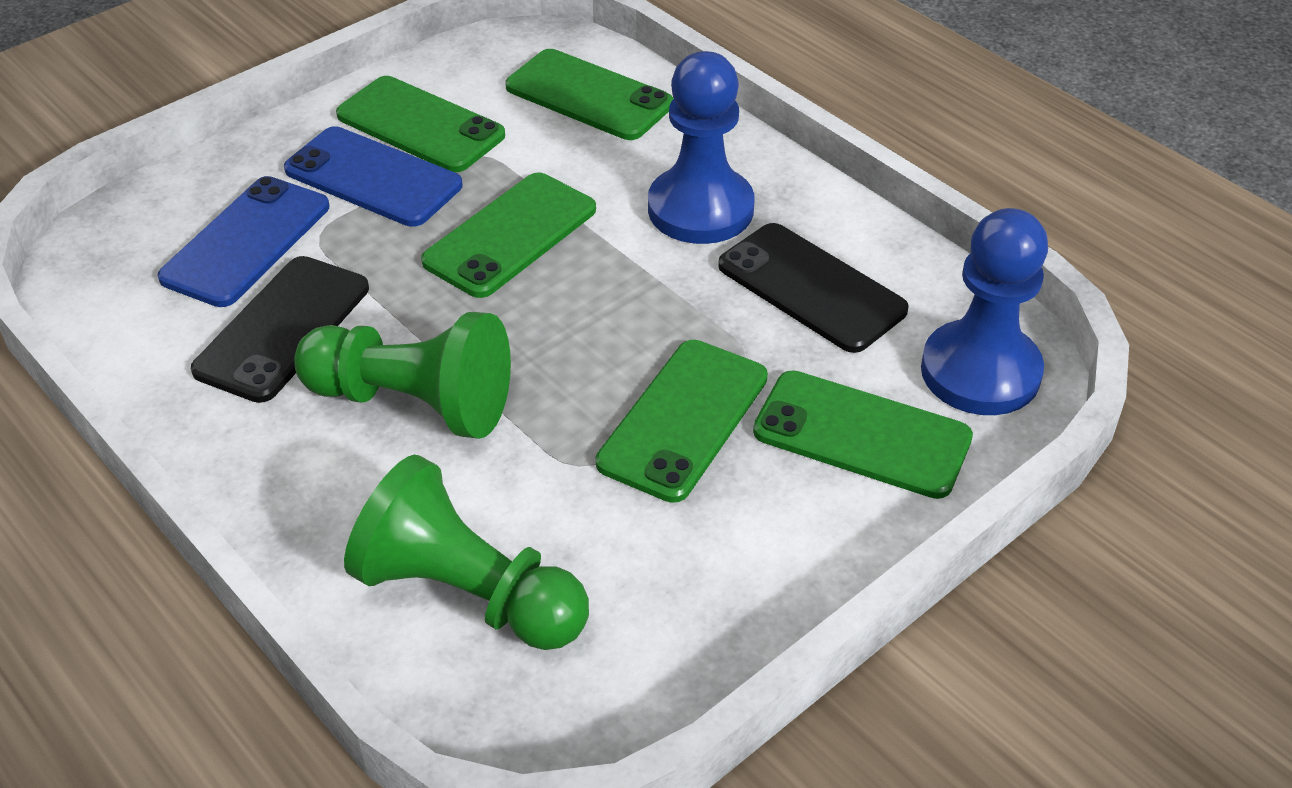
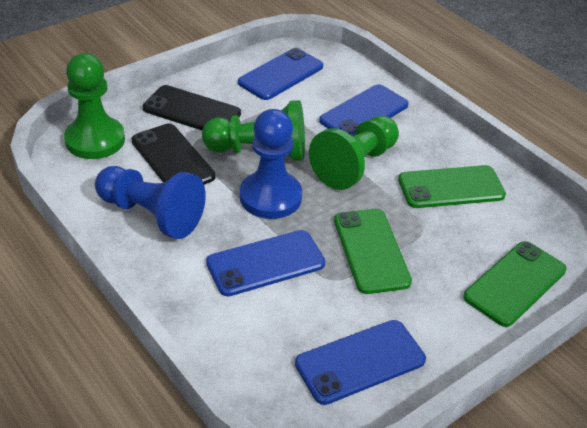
blue phone: 2 -> 4
green pawn: 2 -> 3
green phone: 5 -> 3

